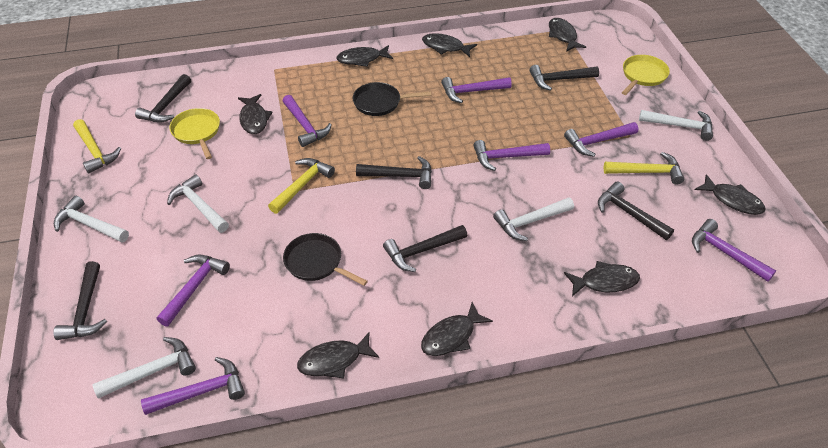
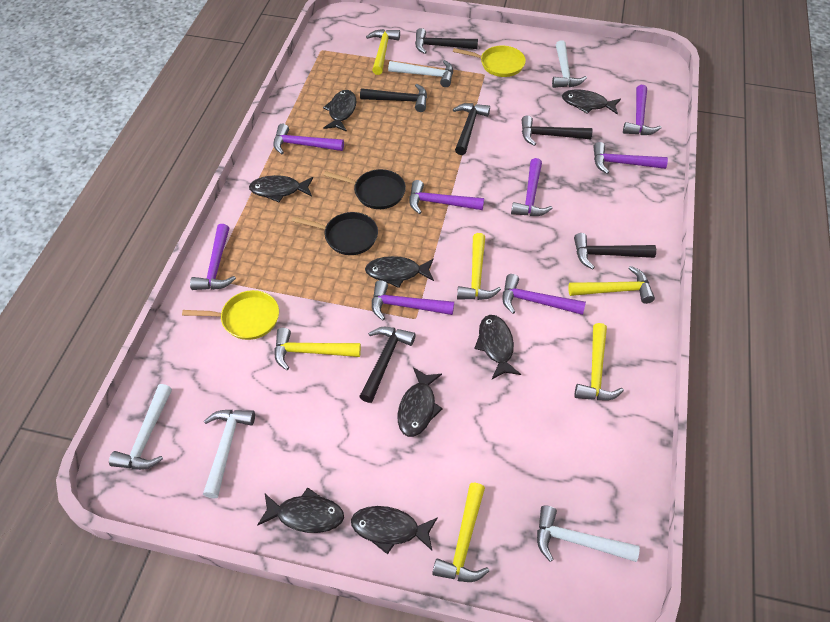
purple hammer: 7 -> 8
yellow hammer: 3 -> 6

